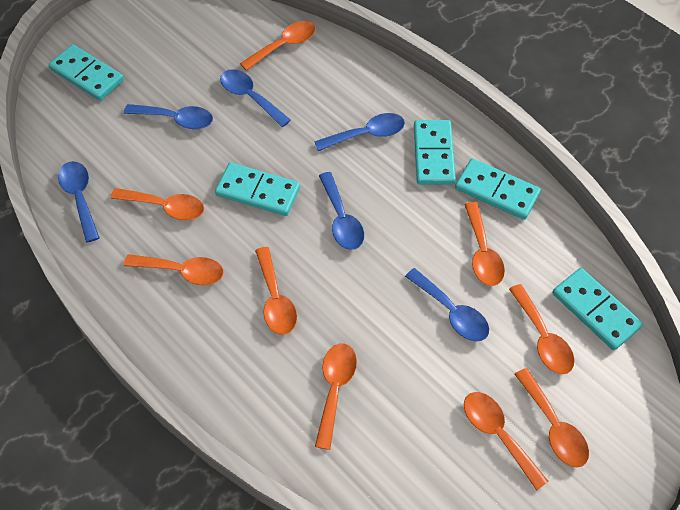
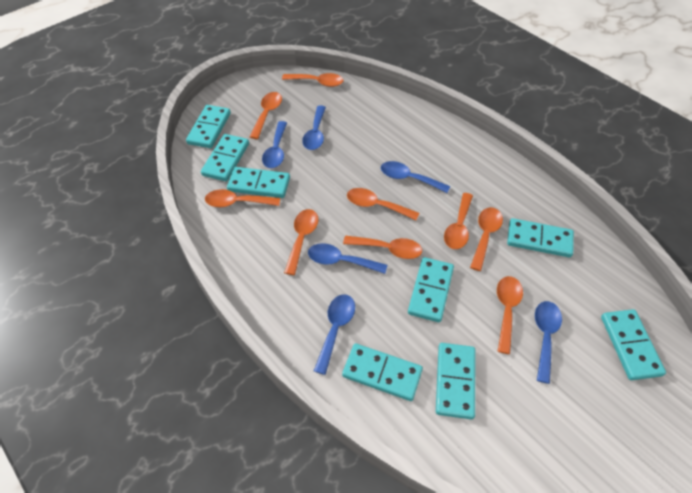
turquoise domino: 5 -> 8

